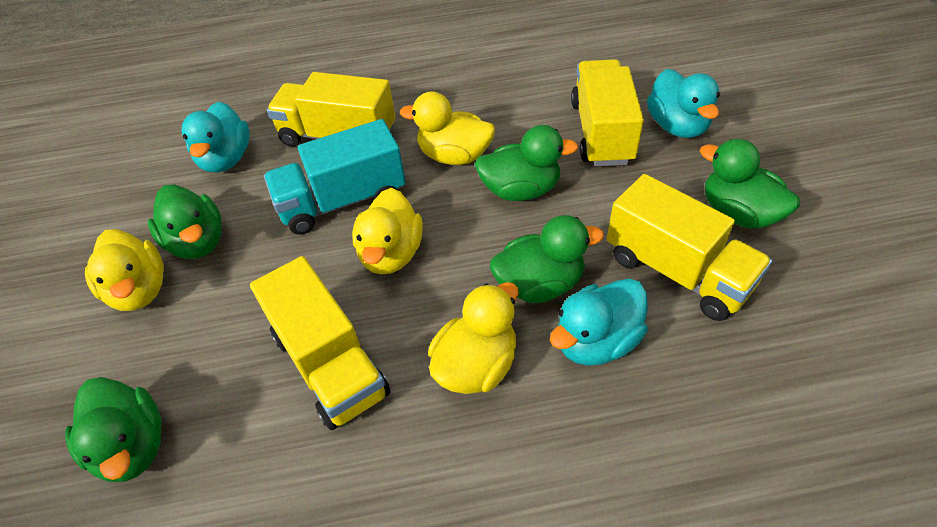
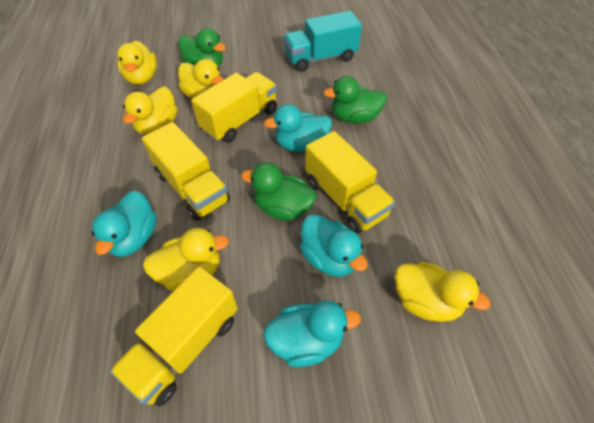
green duck: 5 -> 3
turquoise duck: 3 -> 4
yellow duck: 4 -> 5

